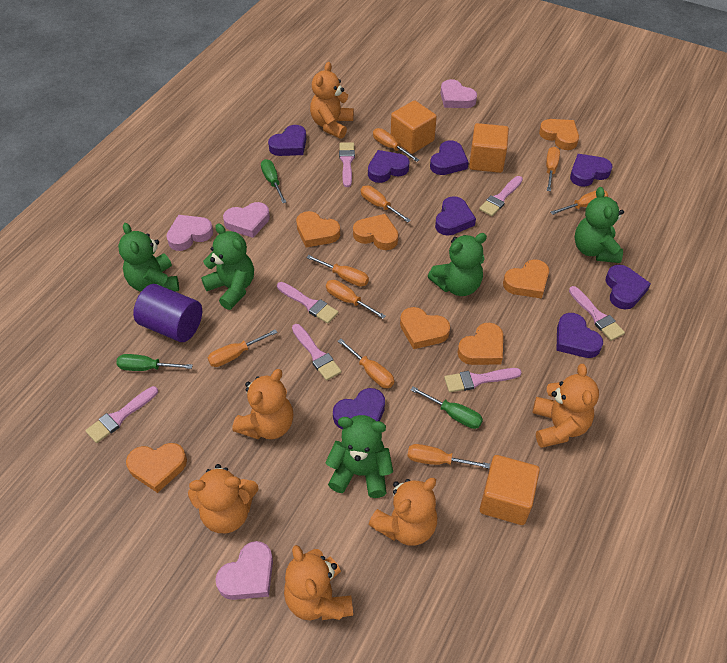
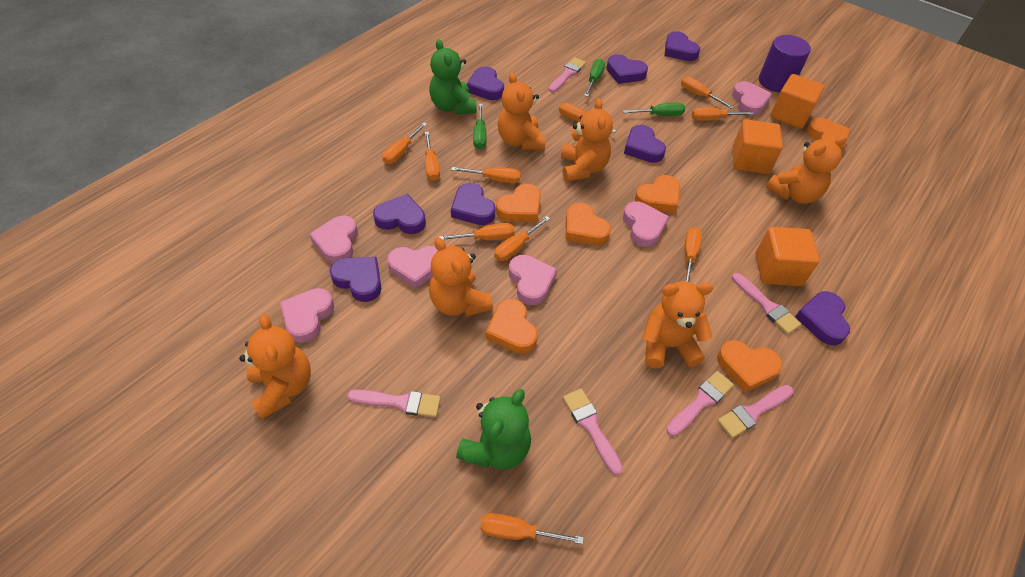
green teddy bear: 5 -> 2
orange heart: 7 -> 6
orange screwdriver: 9 -> 10
pink brush: 7 -> 6
pink heart: 4 -> 6

